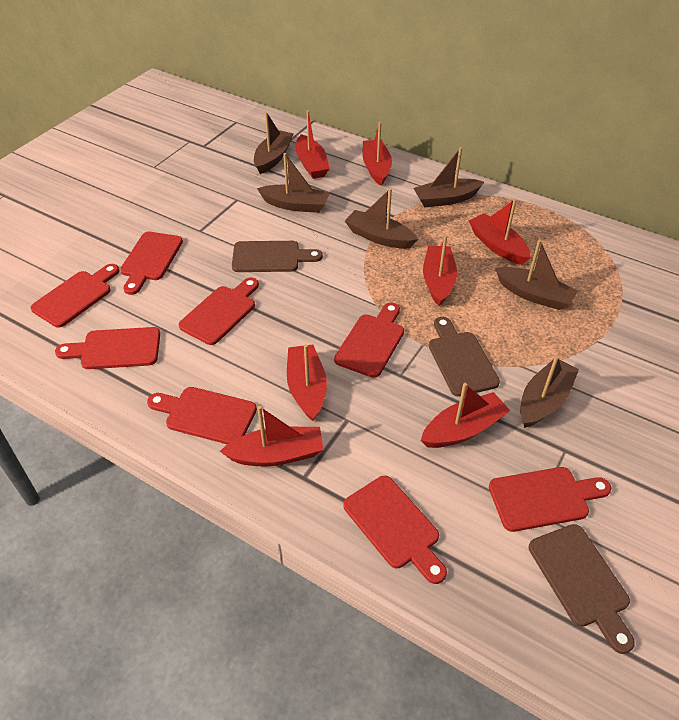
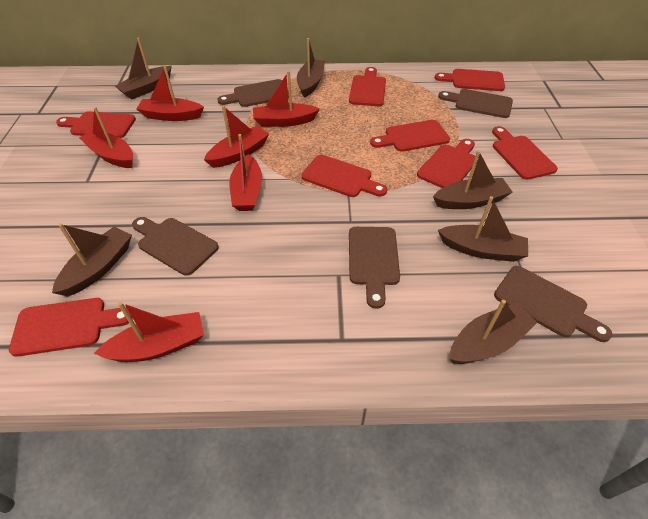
brown cutting board: 3 -> 5
red boat: 7 -> 6

